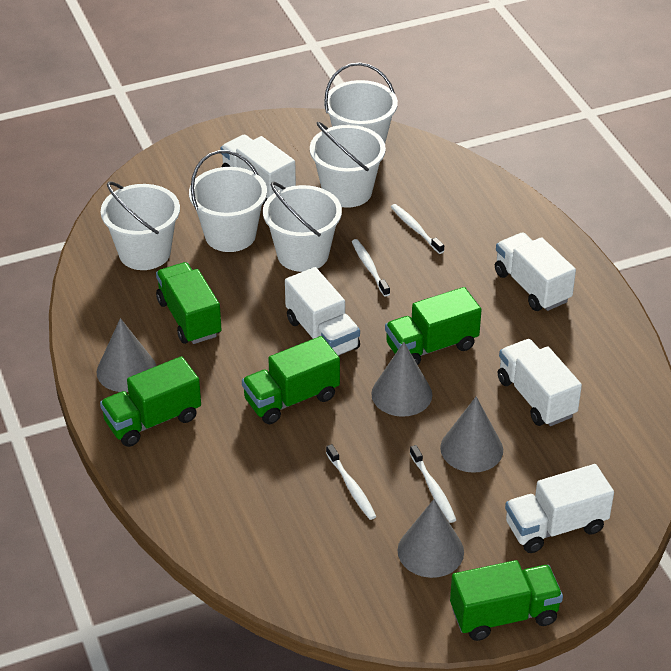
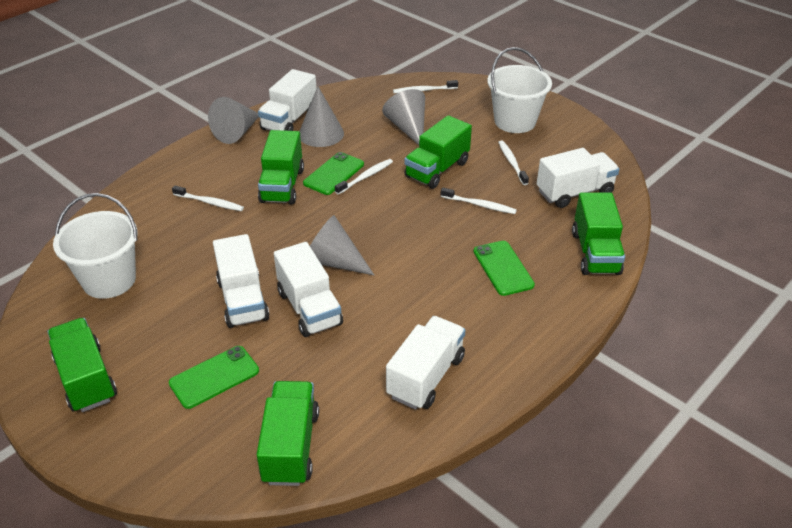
green phone: 0 -> 3
white bucket: 5 -> 2
white toothbrush: 4 -> 5

